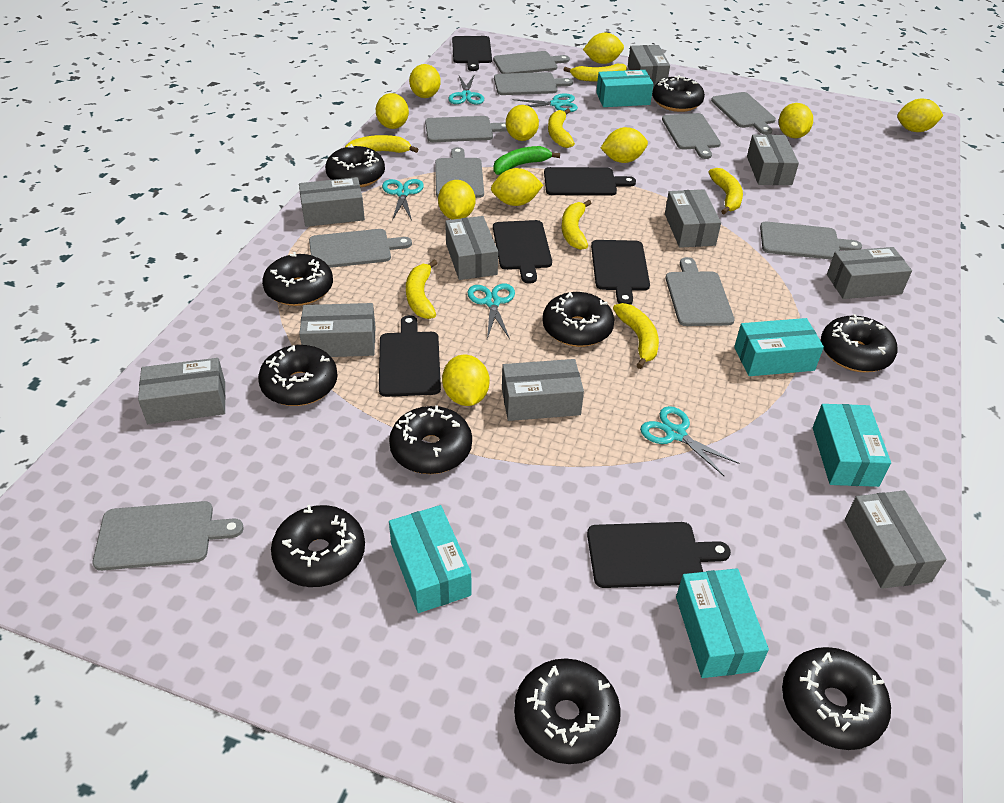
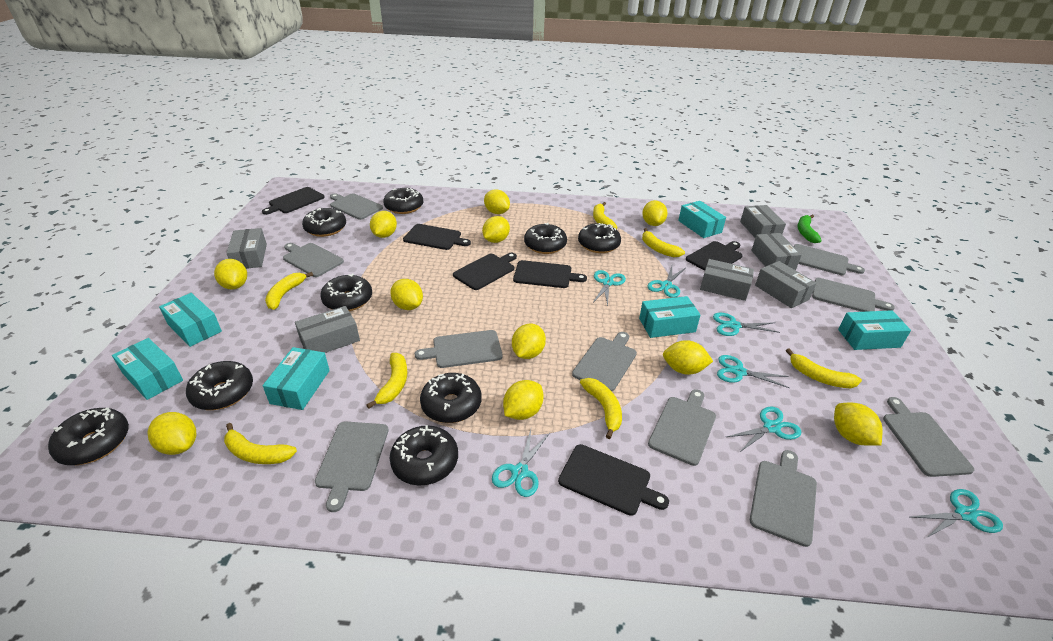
black donut: 10 -> 9
grey box: 10 -> 6
turquoise box: 5 -> 6
turquoise scissors: 5 -> 7
yellow lemon: 10 -> 11

